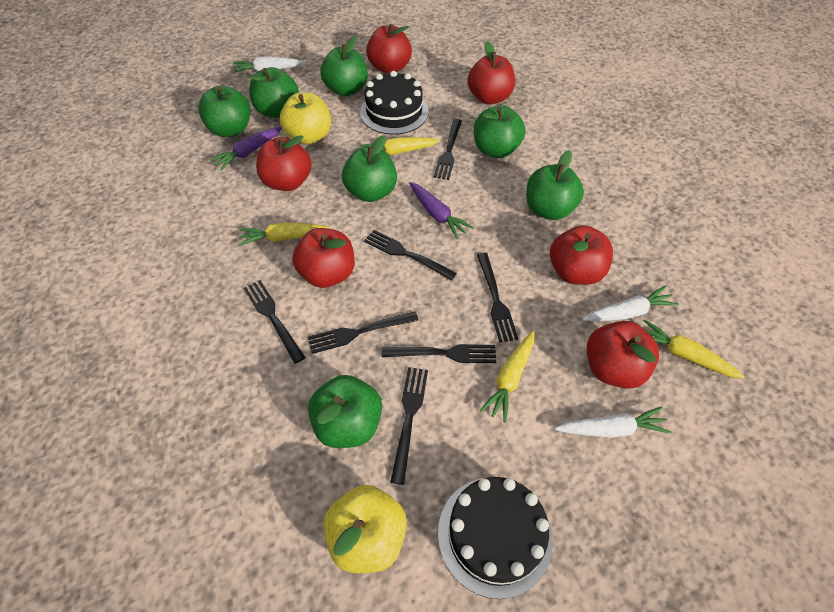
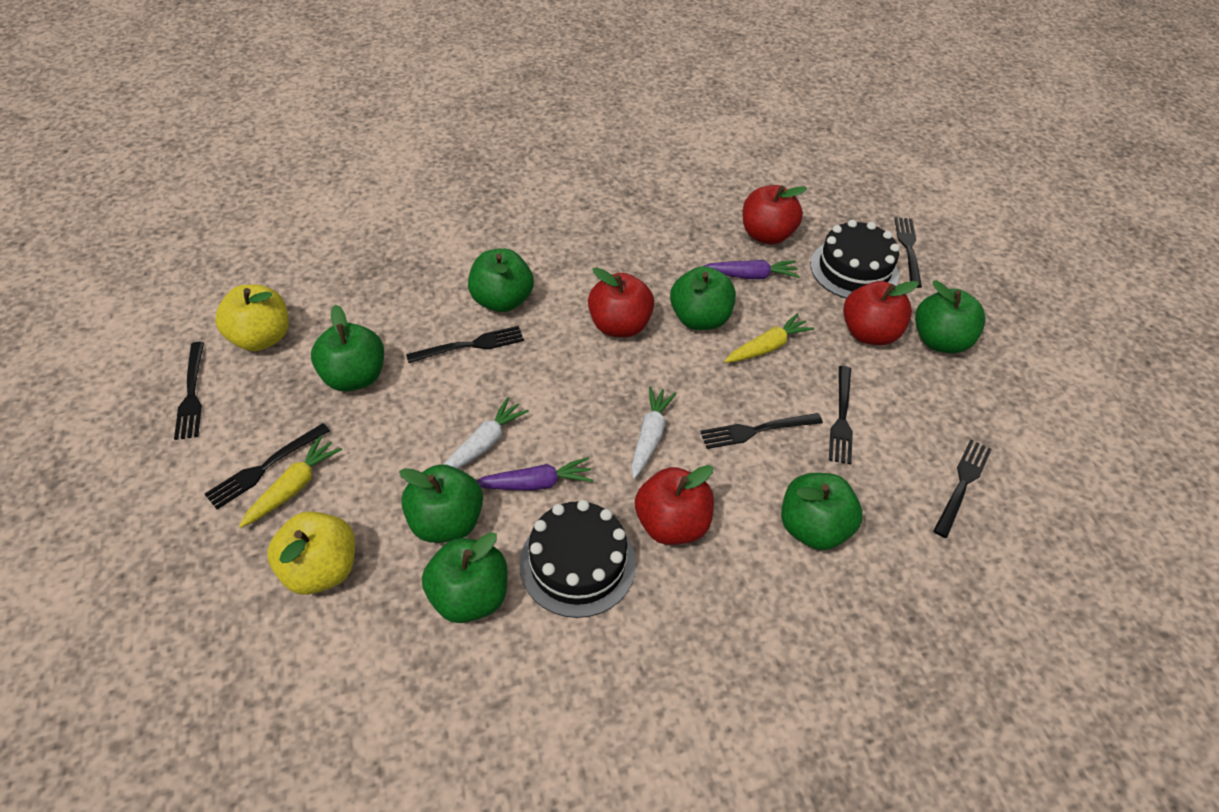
red apple: 6 -> 4
white carrot: 3 -> 2
yellow carrot: 4 -> 2

